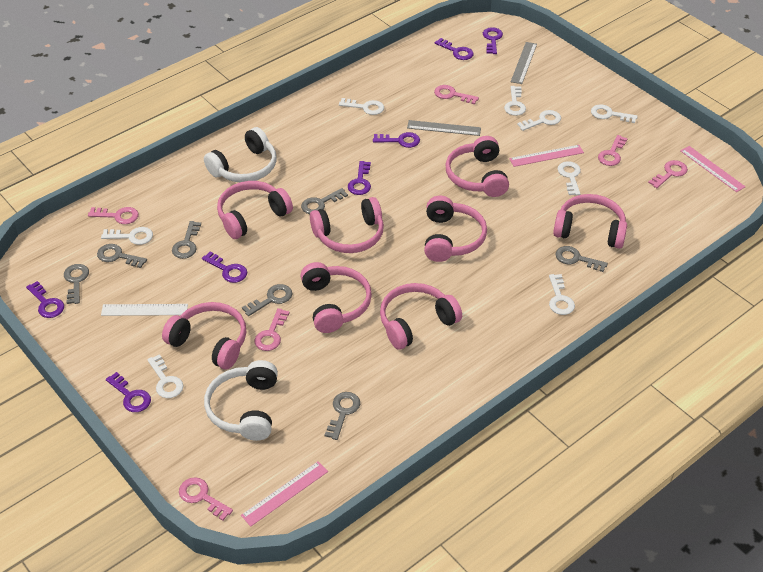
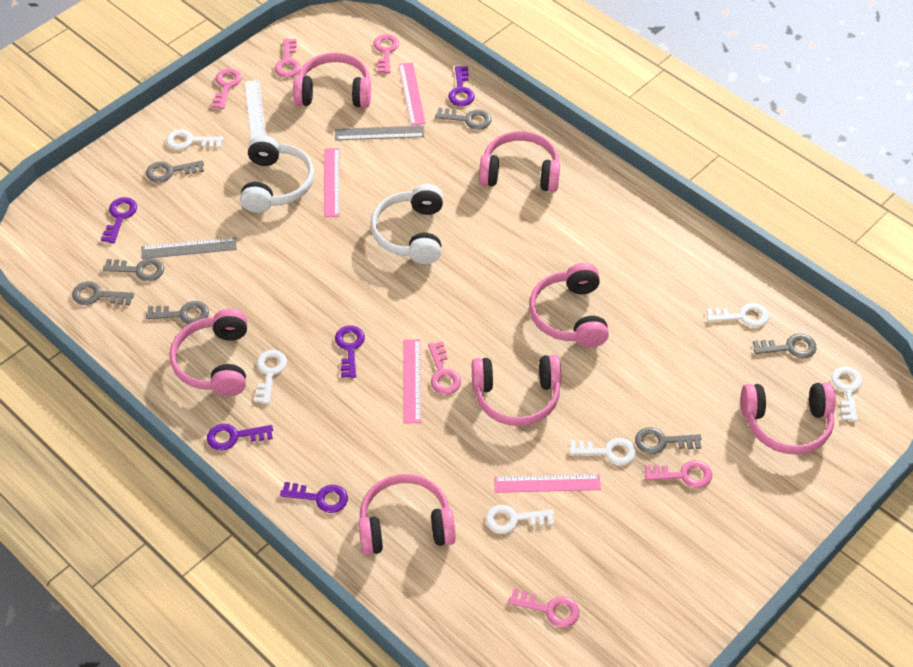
pink headphones: 8 -> 7
pink ruler: 3 -> 4
purple key: 7 -> 5
white key: 8 -> 6

